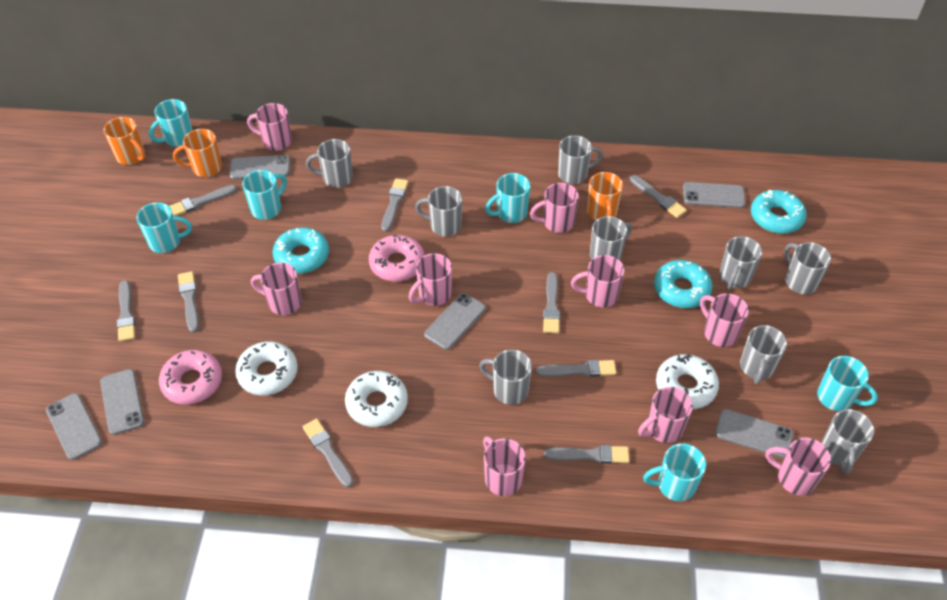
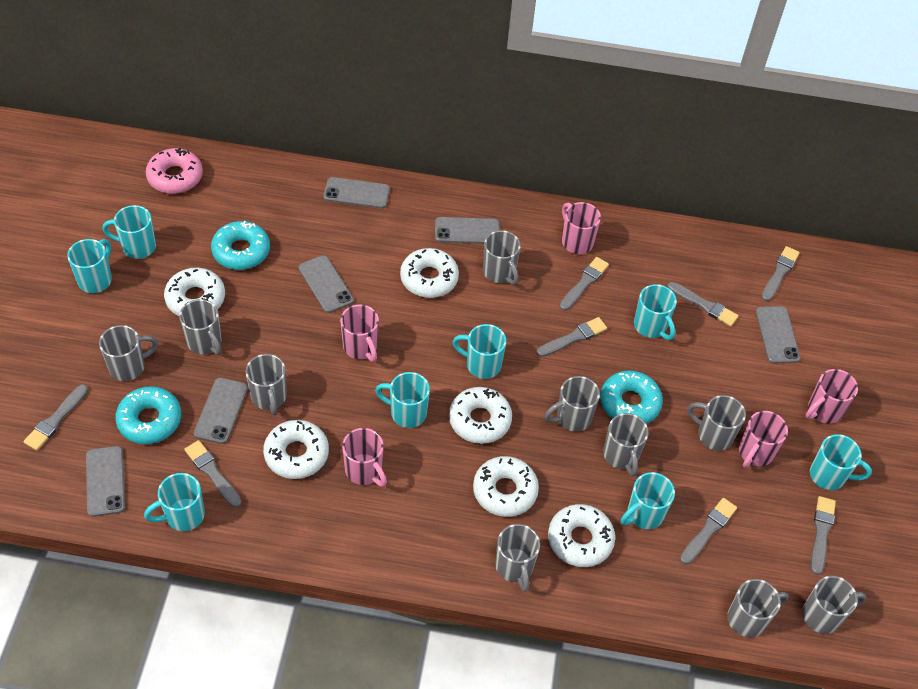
grey brush: 9 -> 8
grey mug: 9 -> 10
orange mug: 3 -> 0
pink donut: 2 -> 1
pink mug: 9 -> 5
turquoise mug: 6 -> 8
white donut: 3 -> 6

